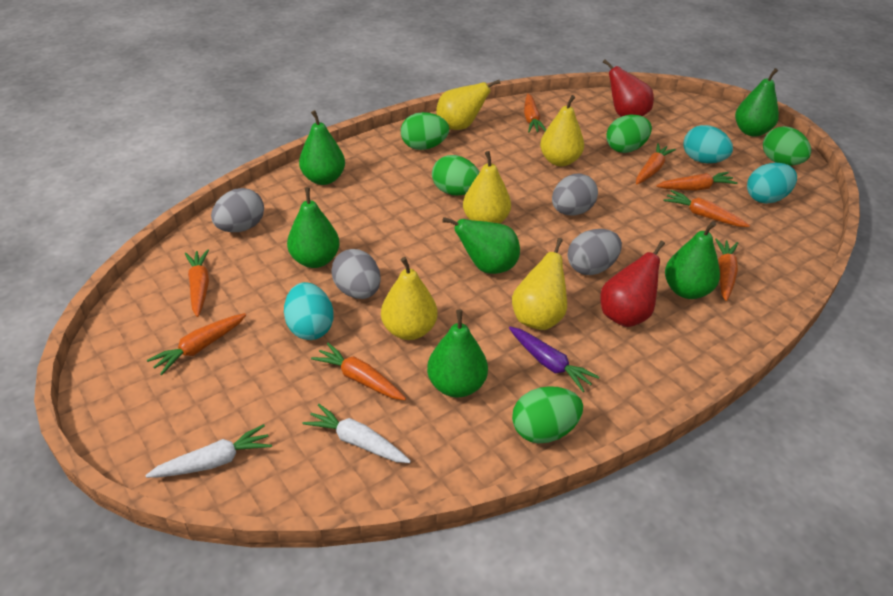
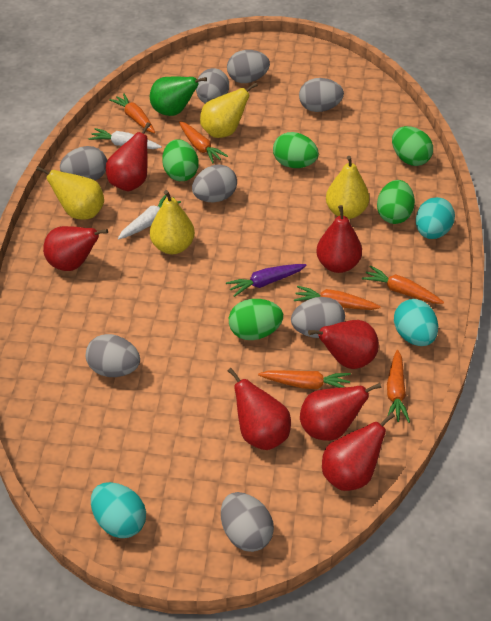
green pear: 6 -> 1
grey egg: 4 -> 8
orange carrot: 8 -> 6
red pear: 2 -> 7
yellow pear: 5 -> 4

